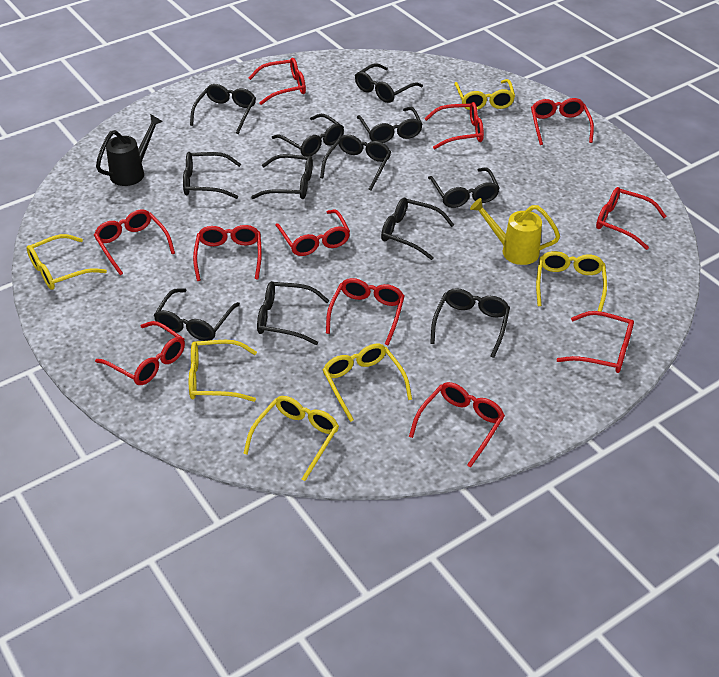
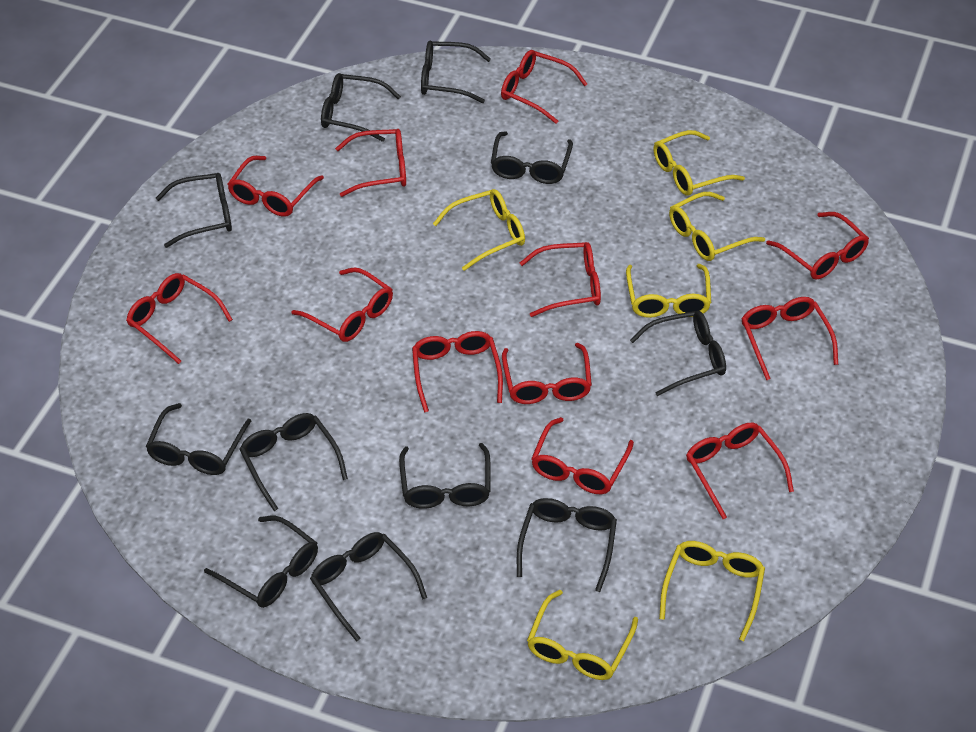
black glasses: 12 -> 11
black watering can: 1 -> 0
red glasses: 11 -> 12
yellow watering can: 1 -> 0

